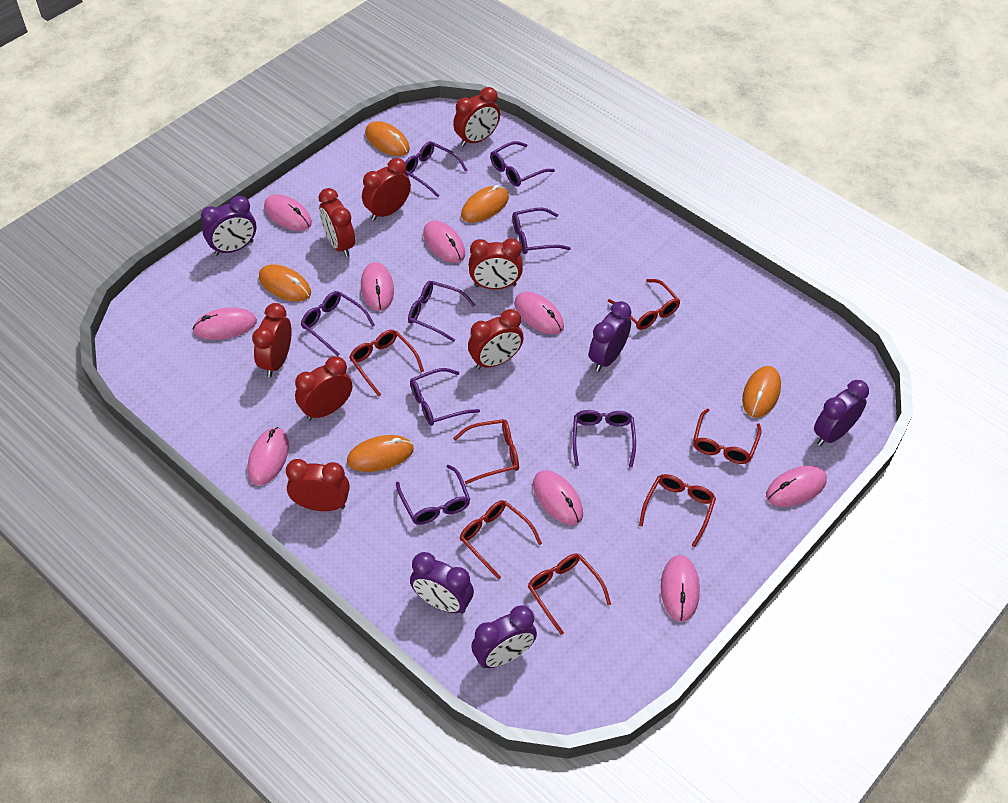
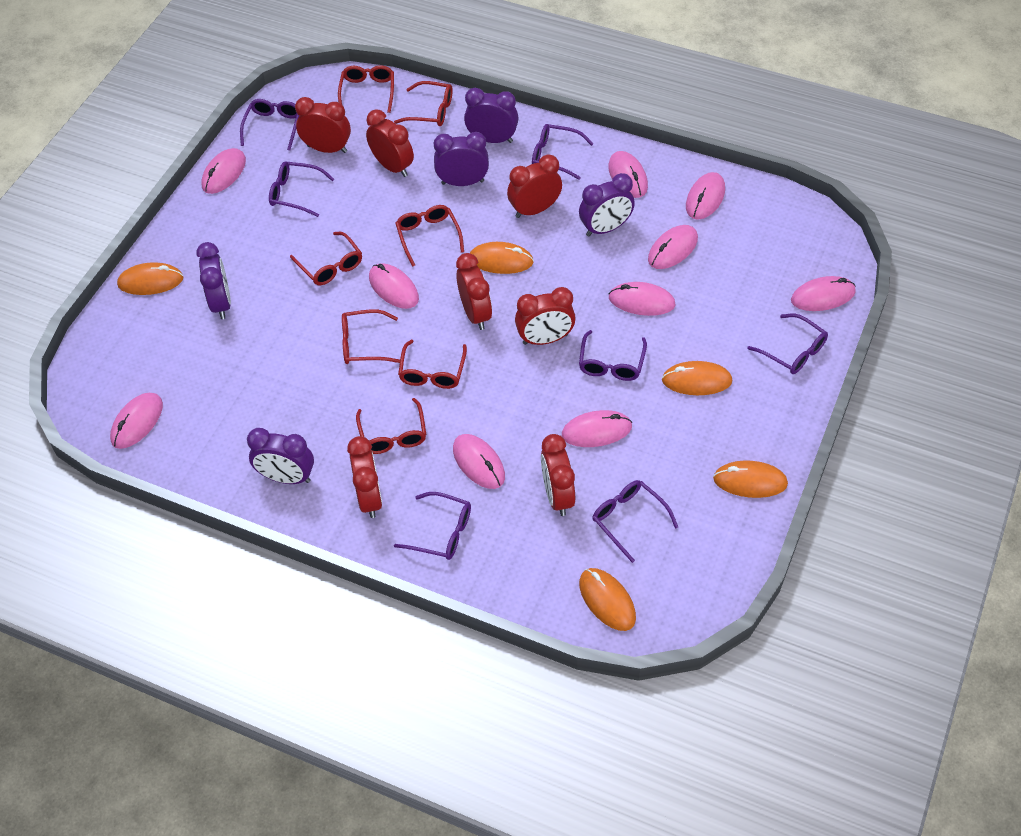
pink mouse: 9 -> 10
purple glasses: 8 -> 7
red clock: 8 -> 7

